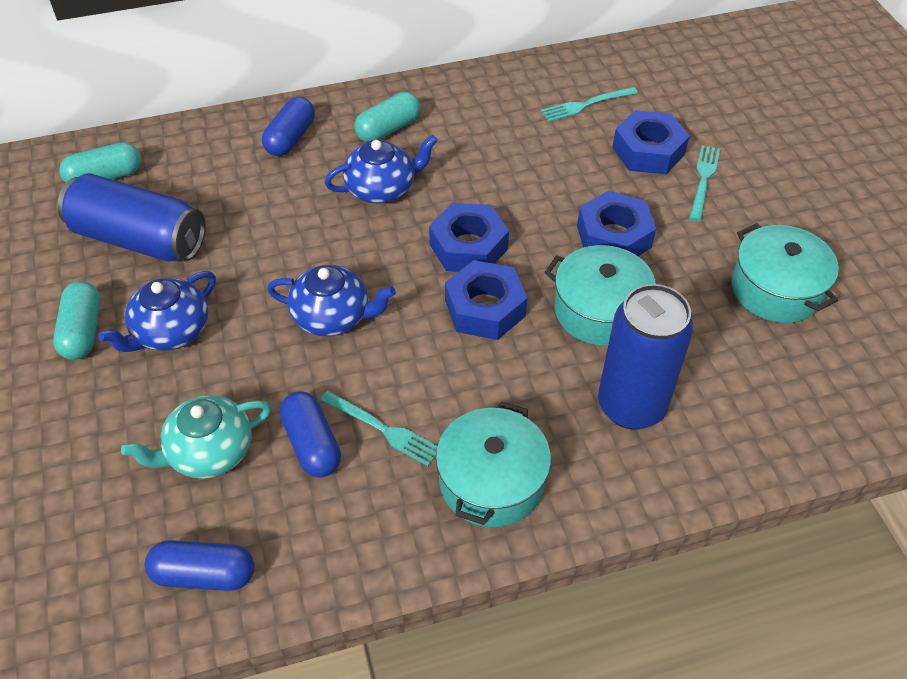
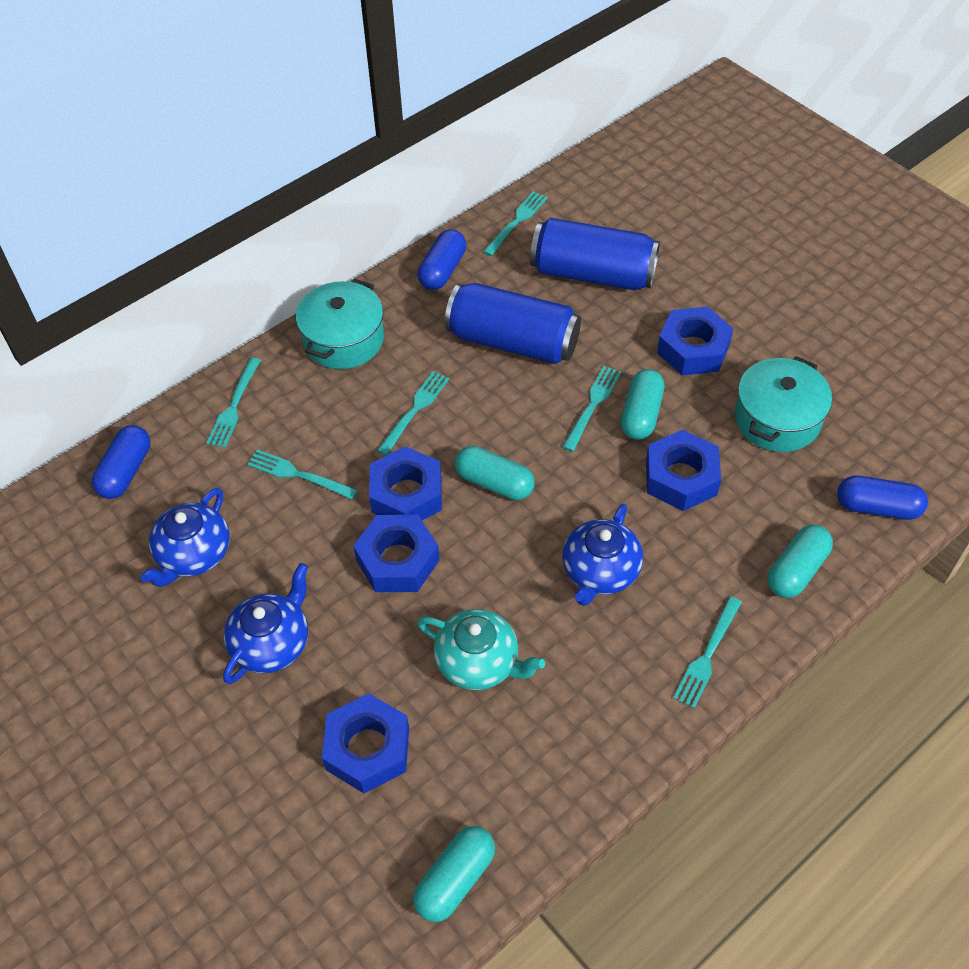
blue nut: 4 -> 5
turquoise capsule: 3 -> 4
turquoise fork: 3 -> 6
turquoise pot: 3 -> 2

